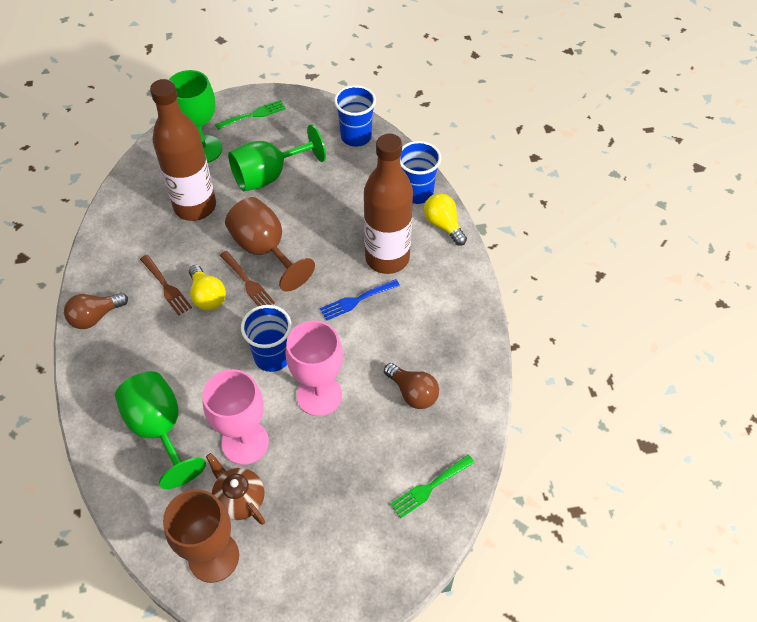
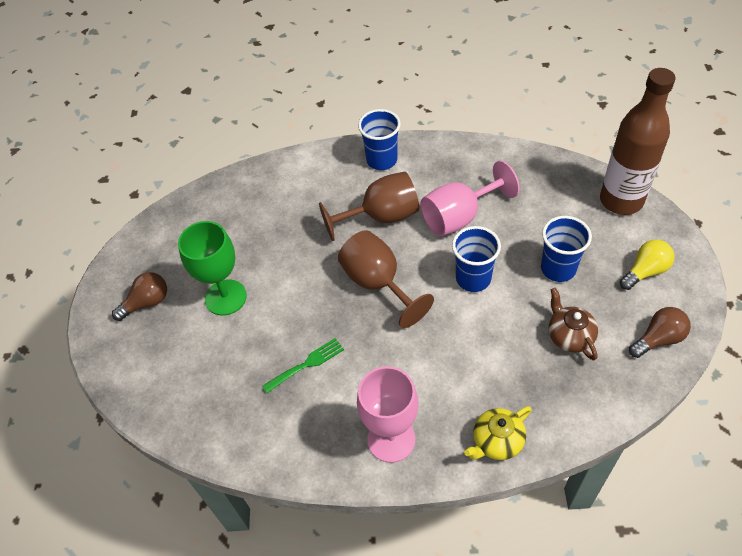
blue fork: 1 -> 0
brown bottle: 2 -> 1
brown fork: 2 -> 0
green fork: 2 -> 1
green goblet: 3 -> 1
yellow light bulb: 2 -> 1
yellow teapot: 0 -> 1

